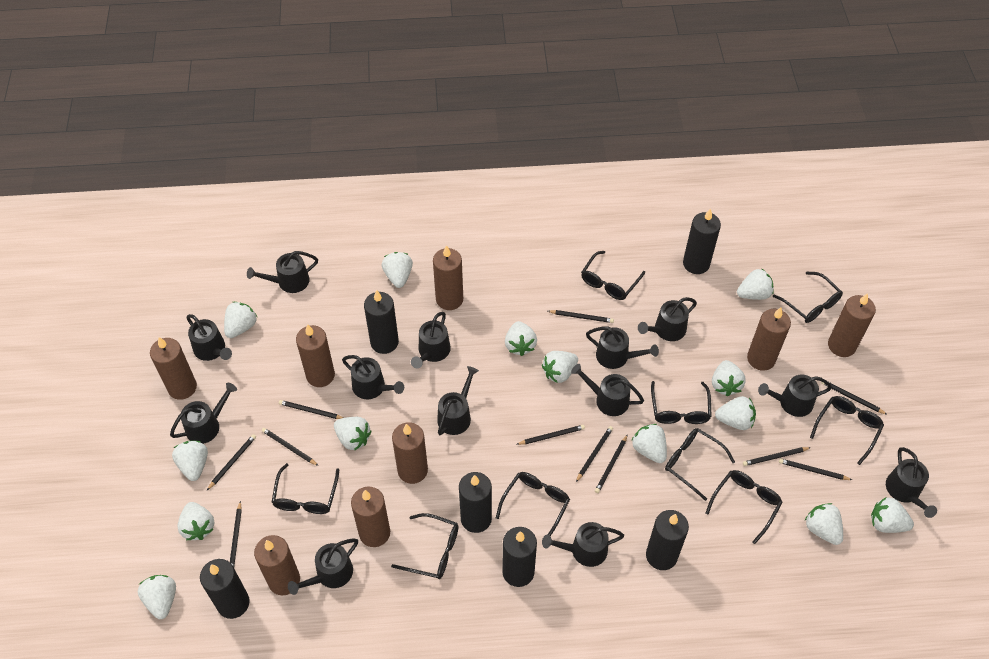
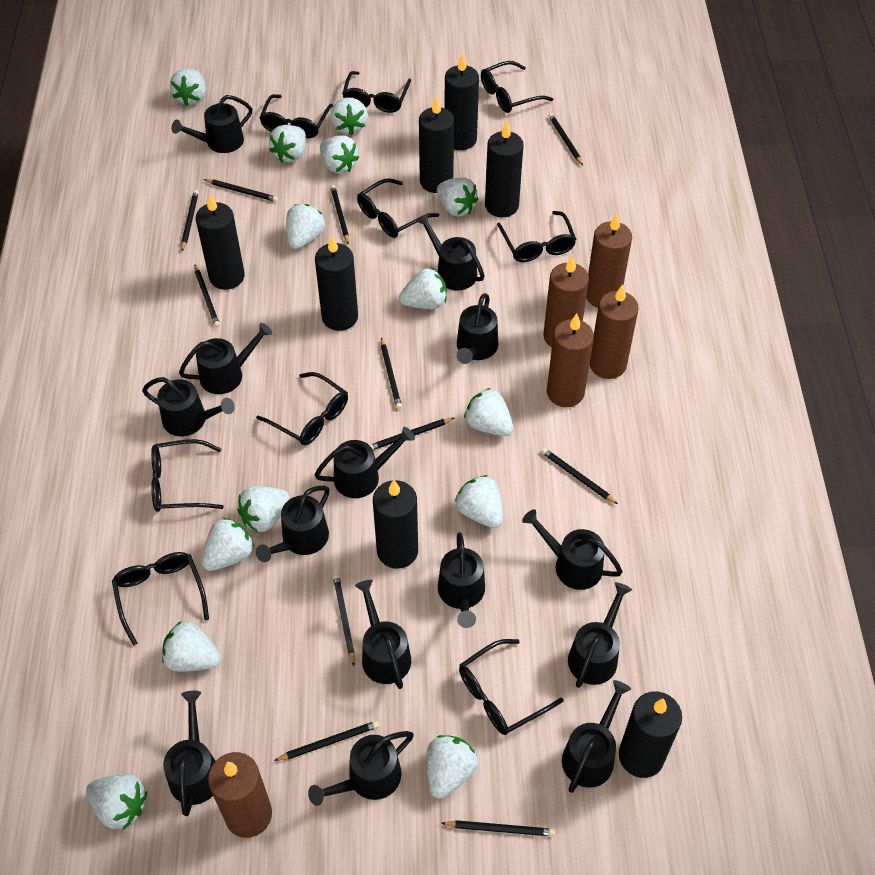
black candle: 6 -> 7
black watering can: 13 -> 14
brown candle: 8 -> 5

